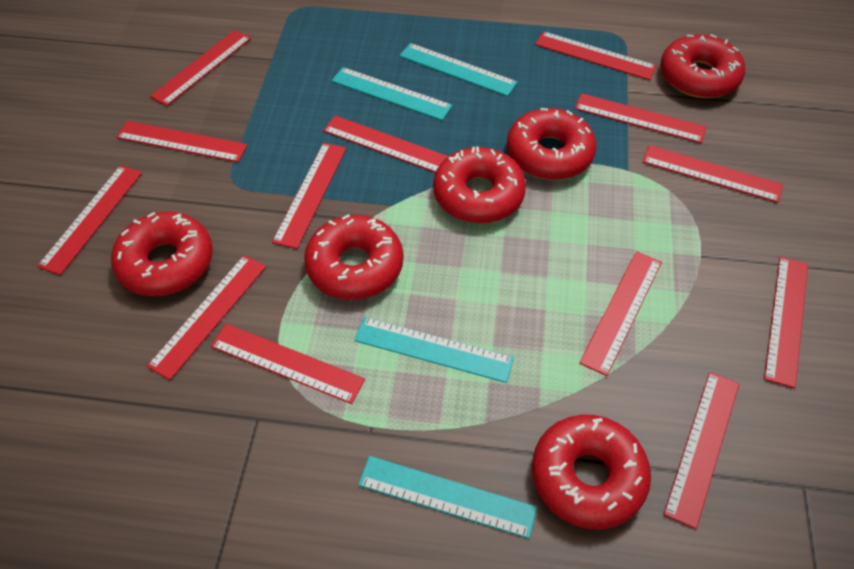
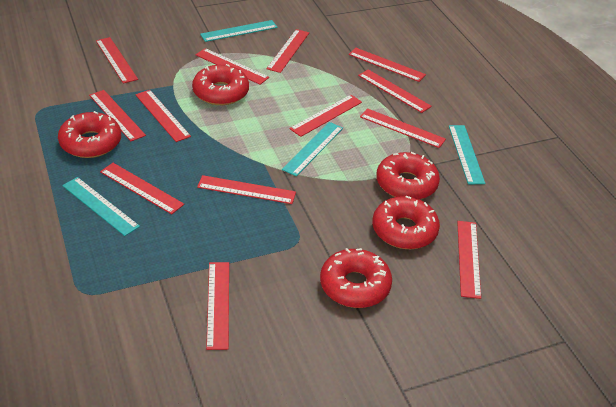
red donut: 6 -> 5

